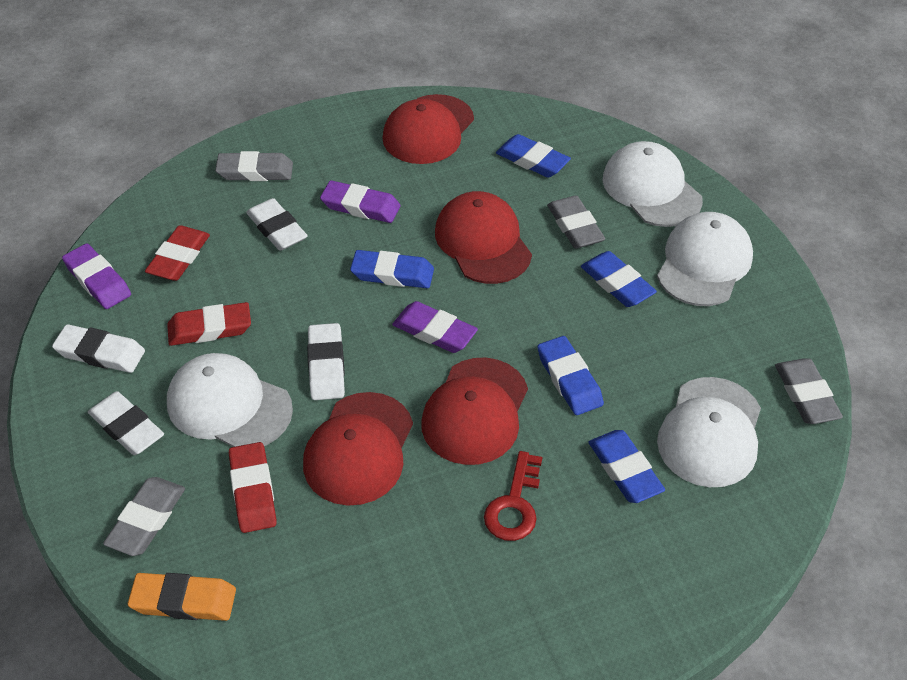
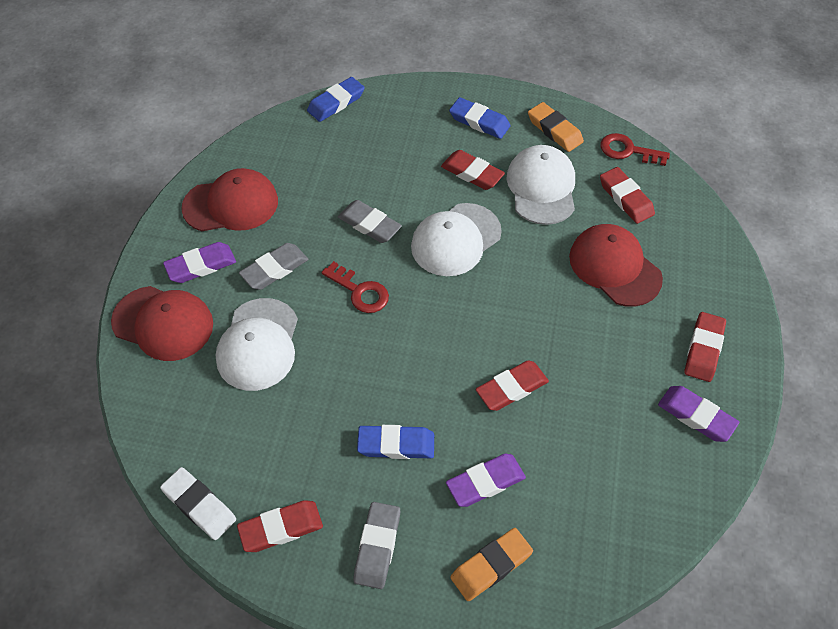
blue eraser: 5 -> 3
grey eraser: 4 -> 3
orange eraser: 1 -> 2
red cap: 4 -> 3
red eraser: 3 -> 5
red key: 1 -> 2
white cap: 4 -> 3
white eraser: 4 -> 1

